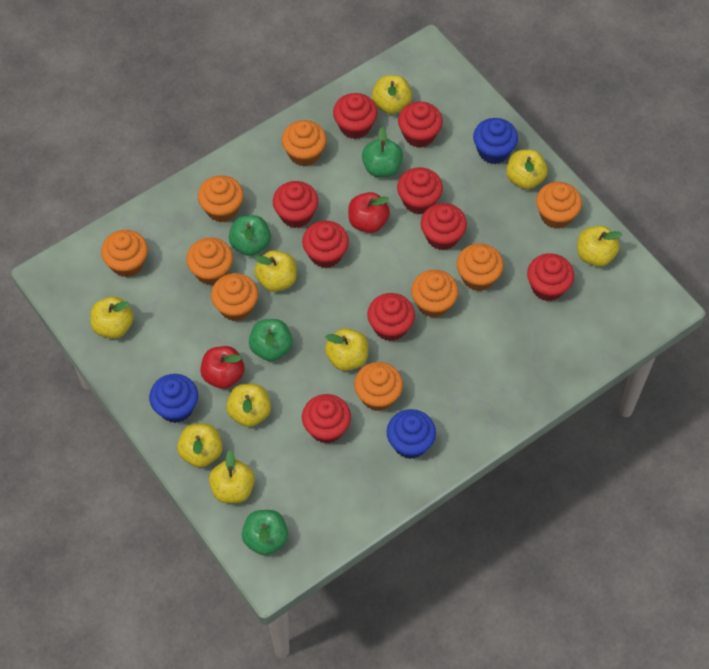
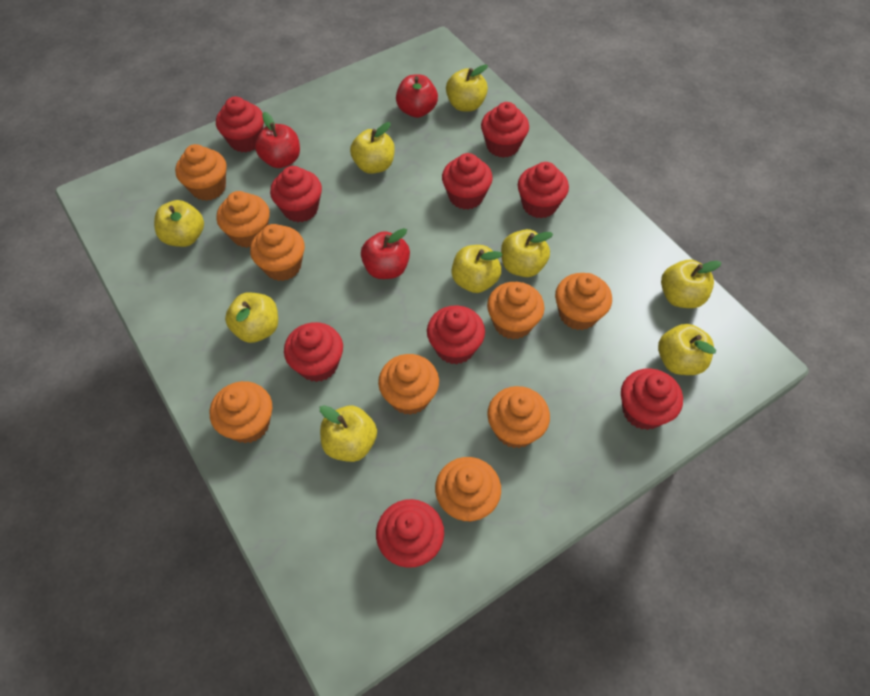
blue cupcake: 3 -> 0
green apple: 4 -> 0
red apple: 2 -> 3

